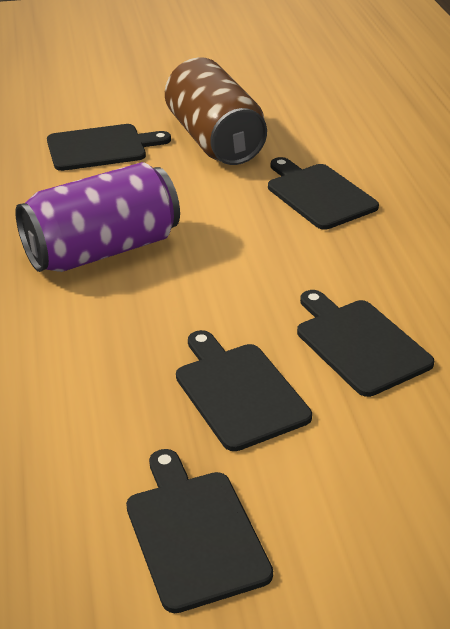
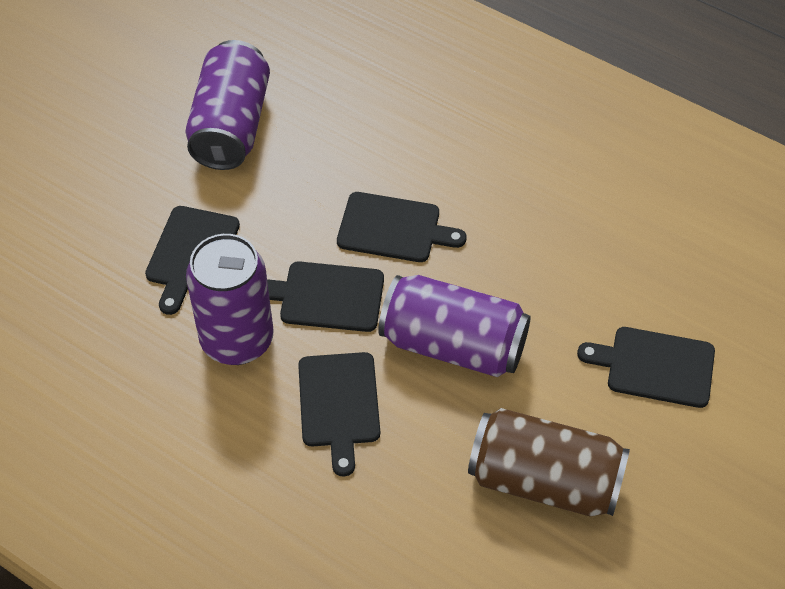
purple can: 1 -> 3

